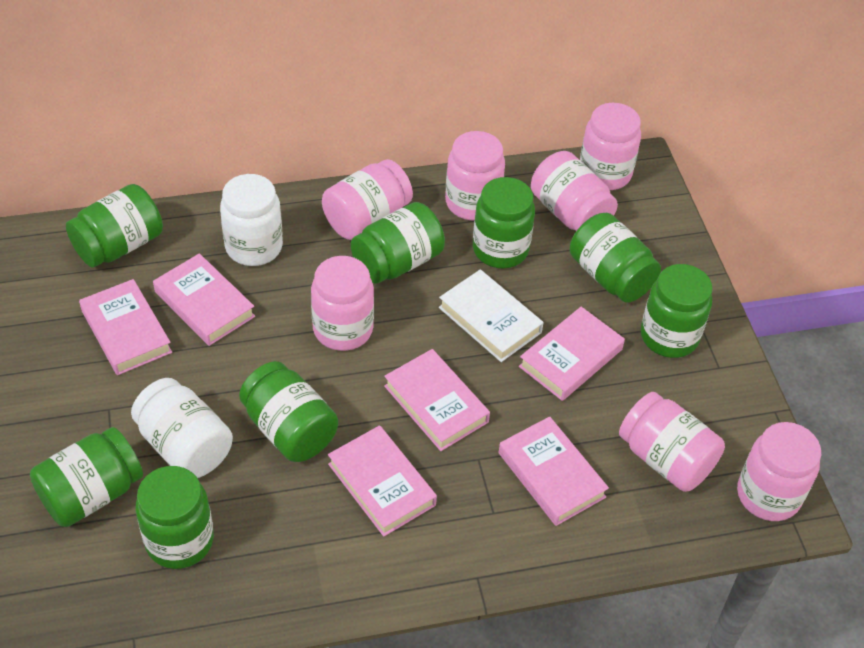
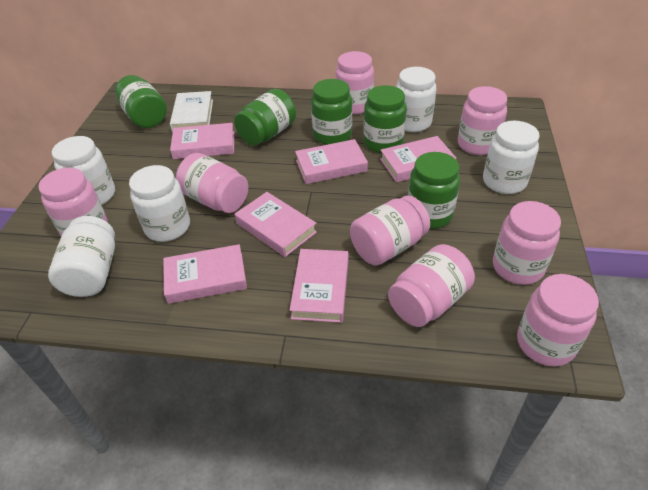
green jar: 8 -> 5
pink jar: 7 -> 8
white jar: 2 -> 5

